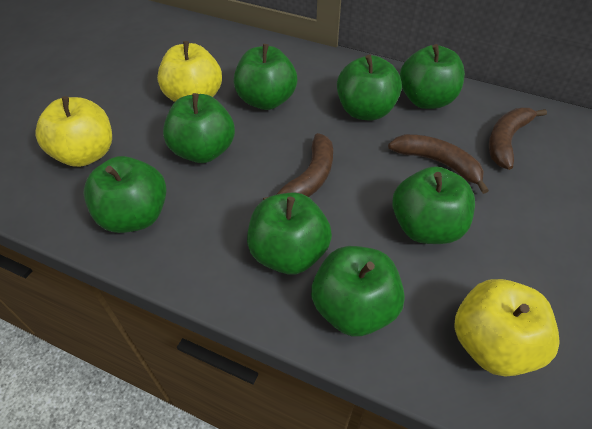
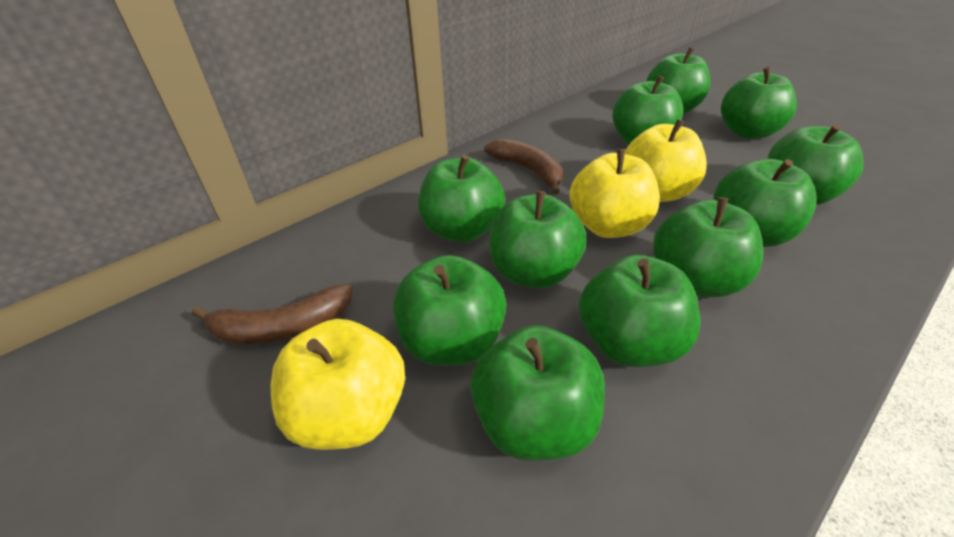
brown banana: 3 -> 2
green apple: 8 -> 11

